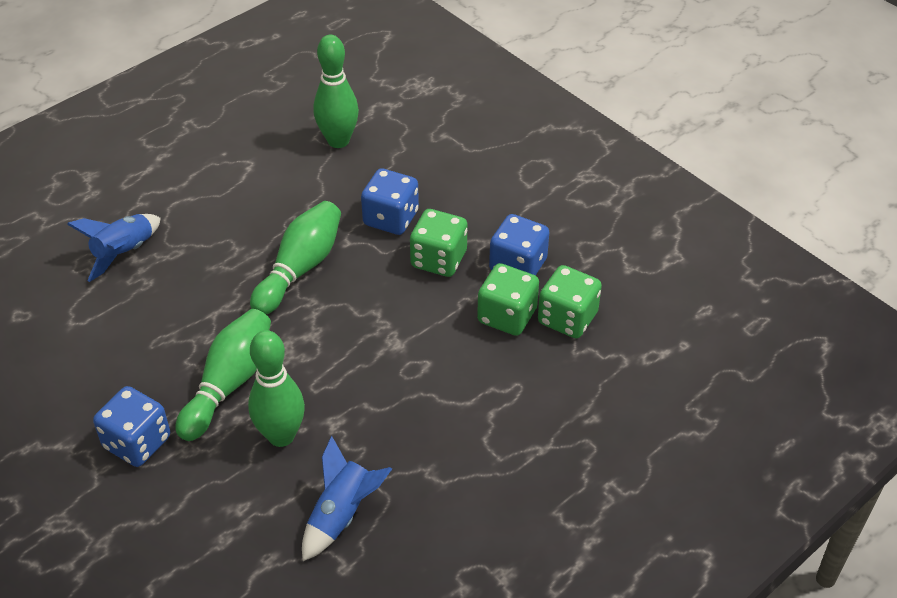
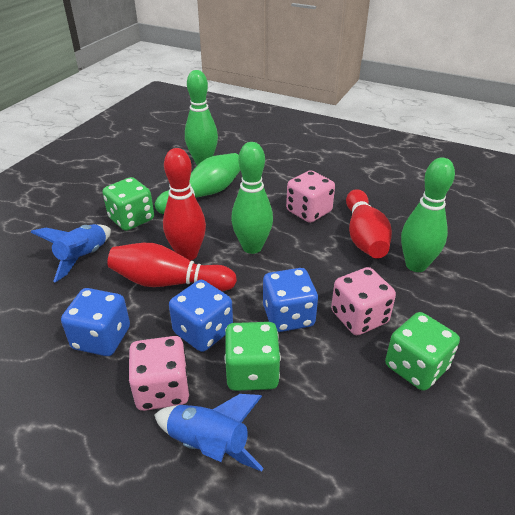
pink dice: 0 -> 3
red bowling pin: 0 -> 3

